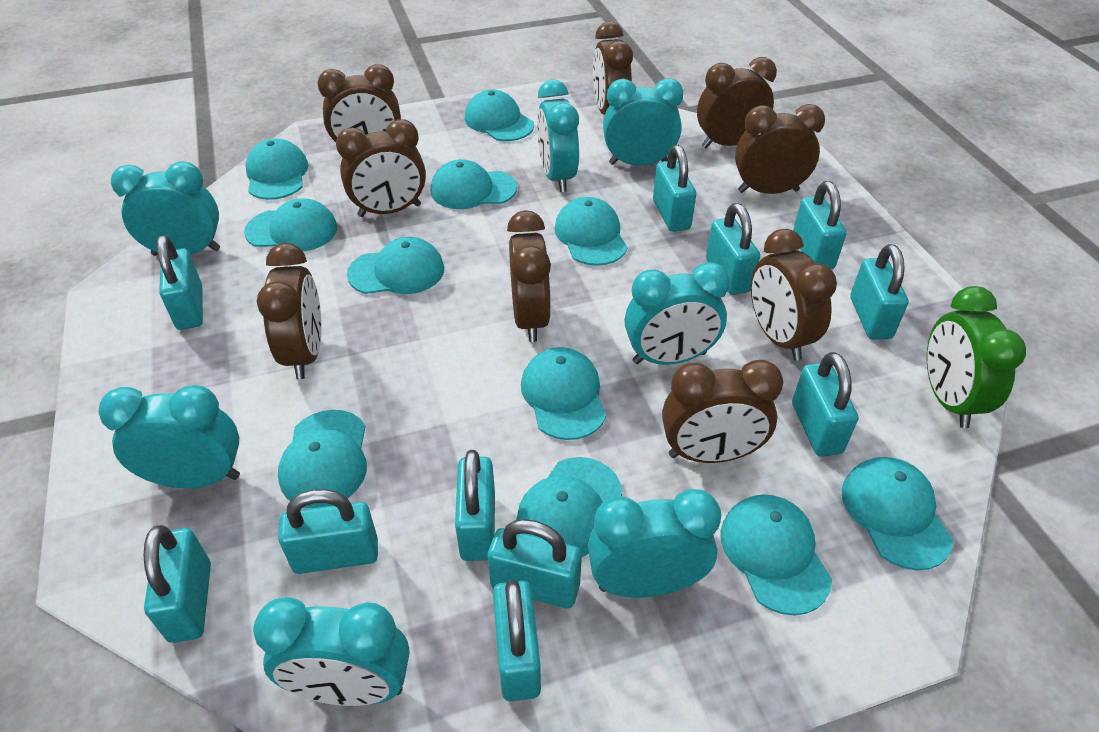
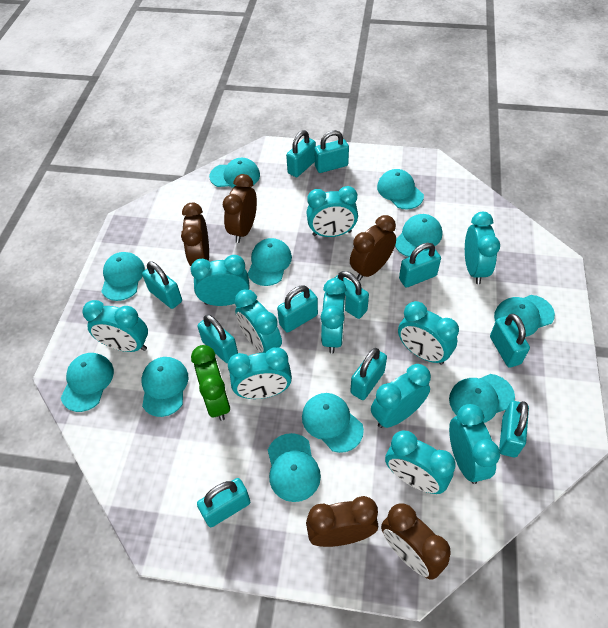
brown clock: 9 -> 5
turquoise clock: 7 -> 11

